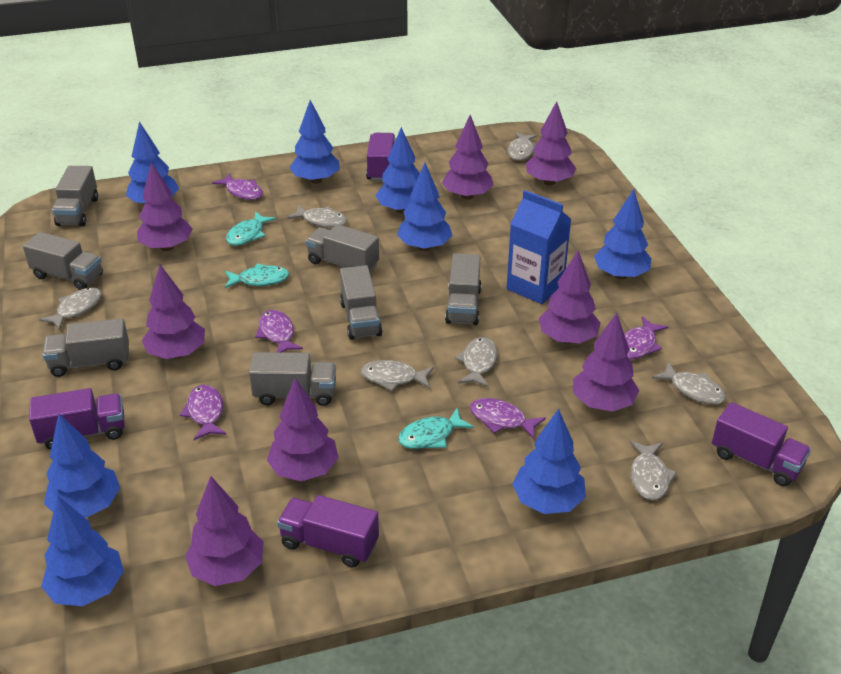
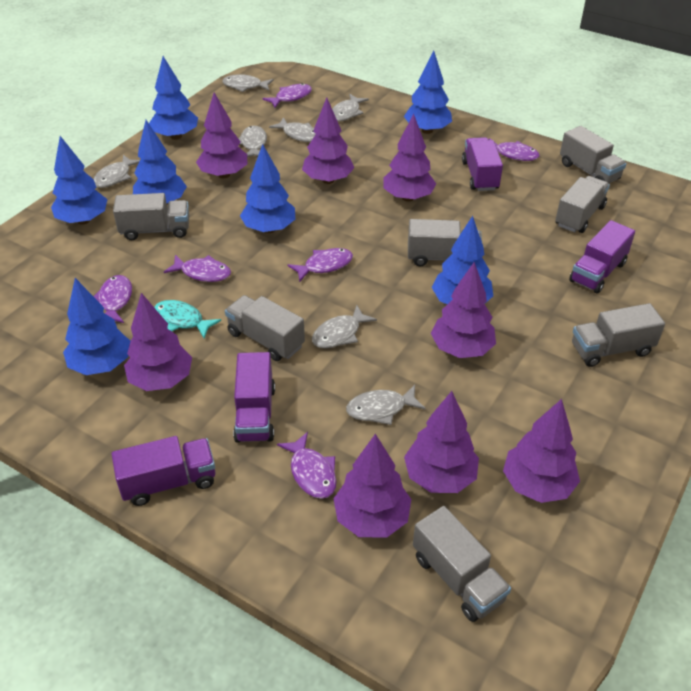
blue carton: 1 -> 0
blue tree: 8 -> 7
purple fish: 5 -> 6
turquoise fish: 3 -> 1

